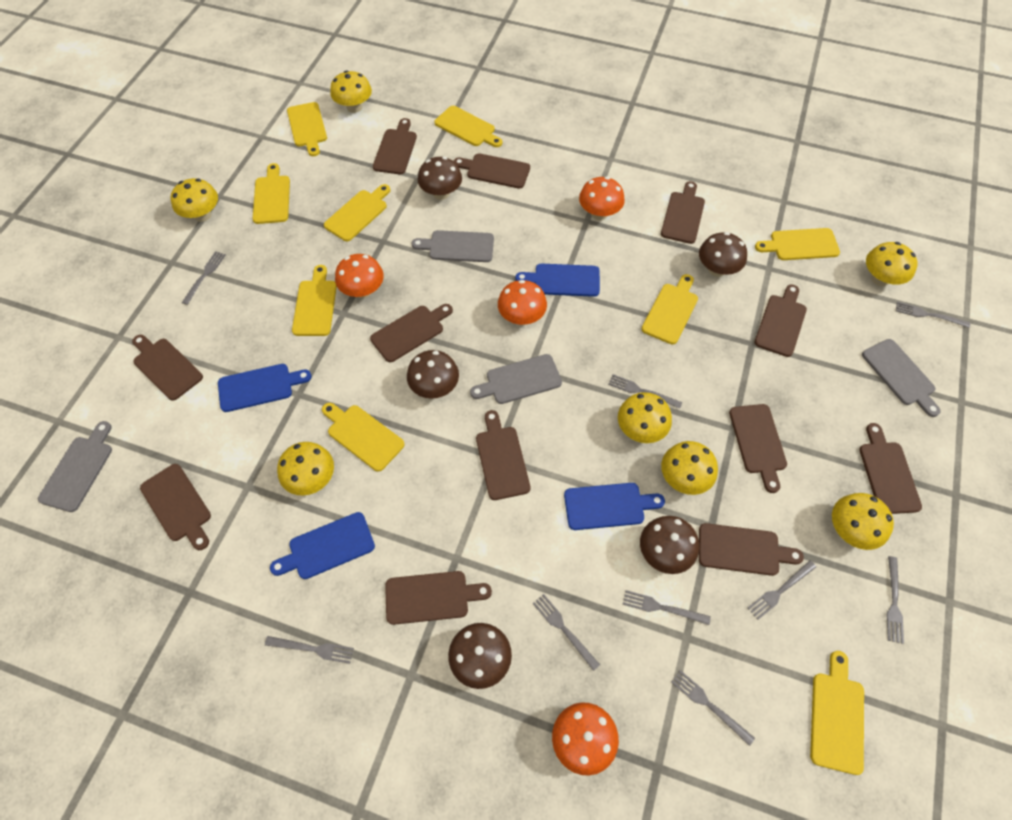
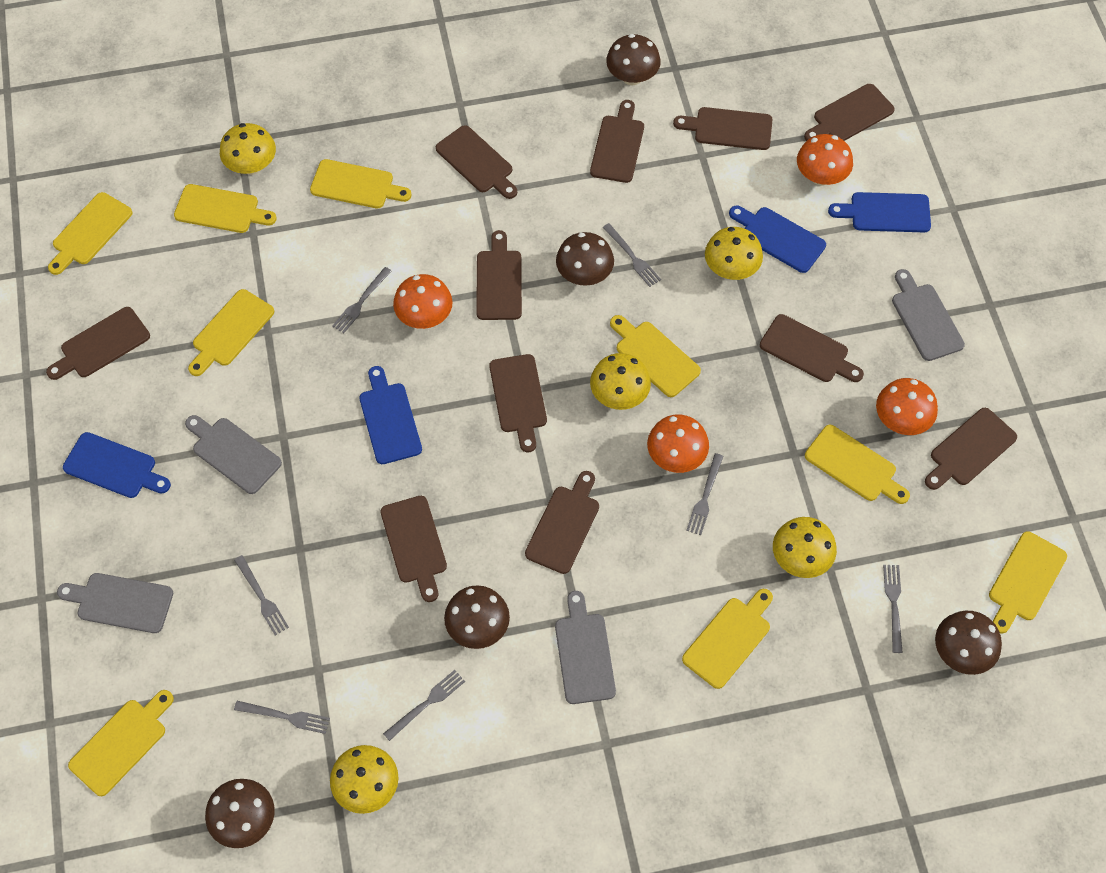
brown cutting board: 12 -> 11
grey fork: 9 -> 7
yellow mushroom: 7 -> 5

